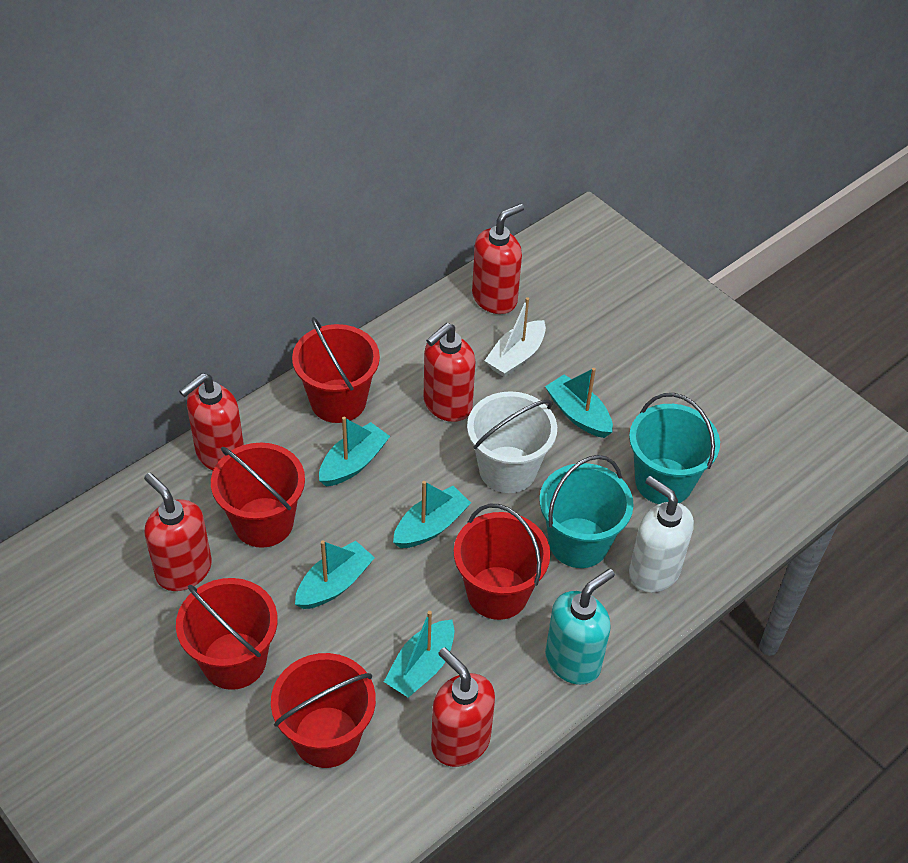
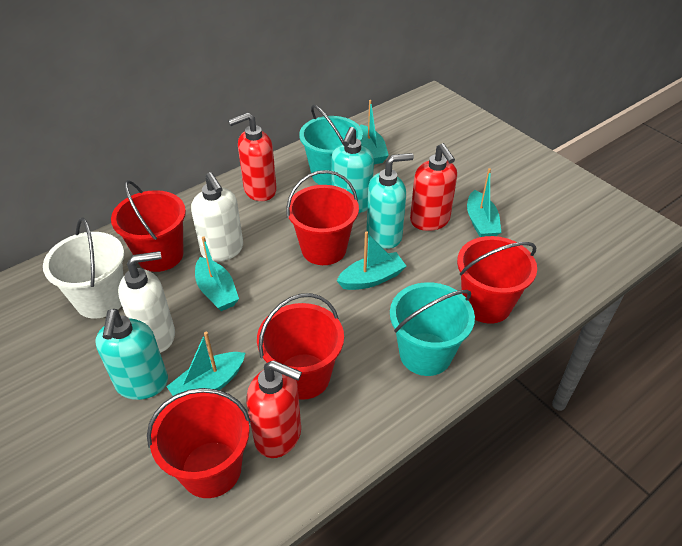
red soap dispenser: 5 -> 3
turquoise soap dispenser: 1 -> 3
white boat: 1 -> 0
white soap dispenser: 1 -> 2

